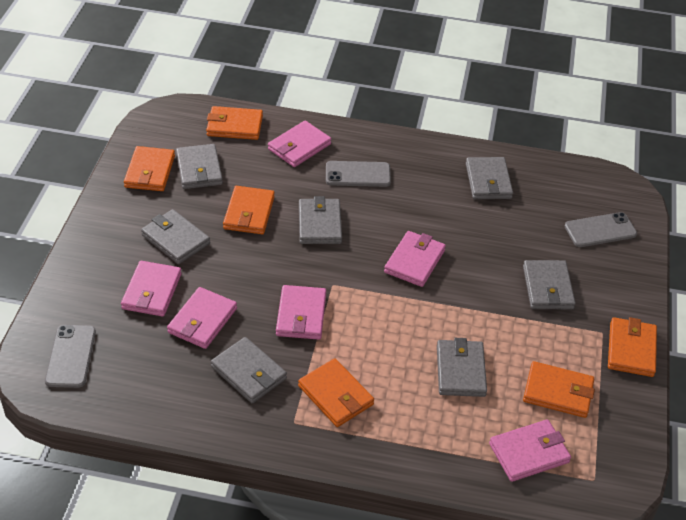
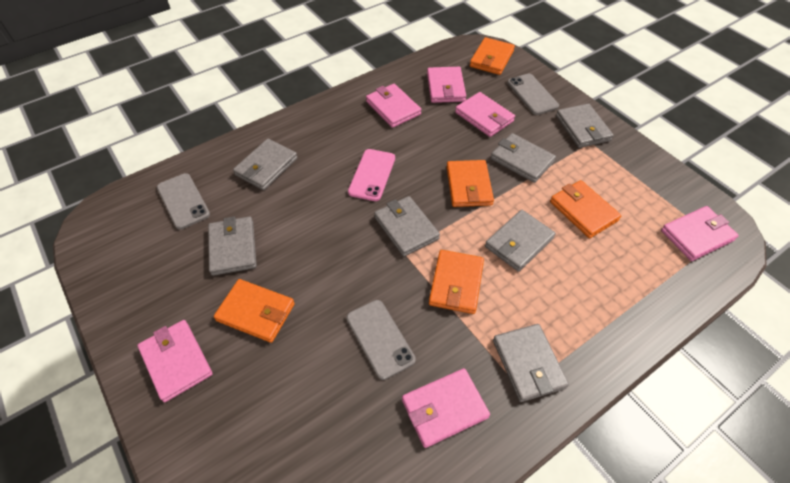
orange wallet: 6 -> 5
pink phone: 0 -> 1

